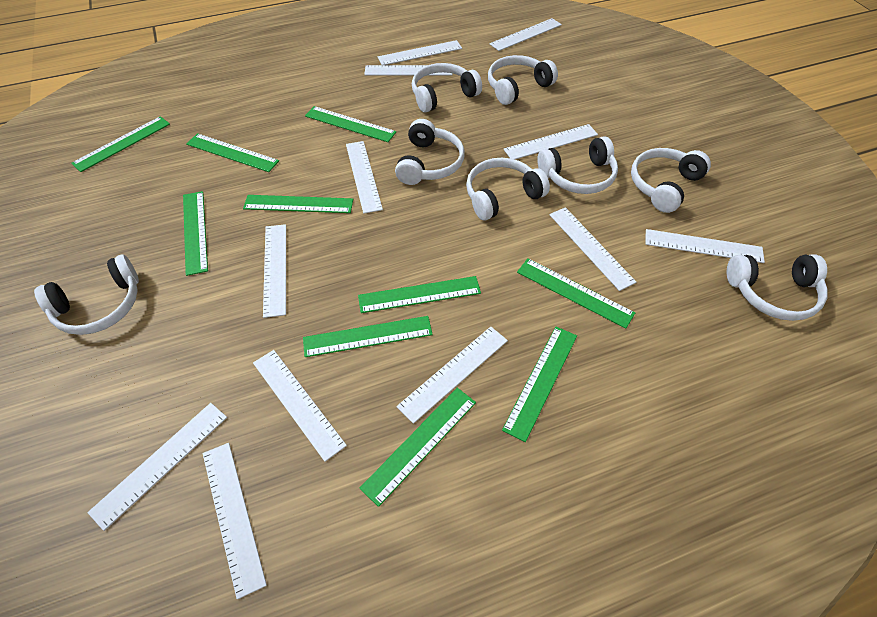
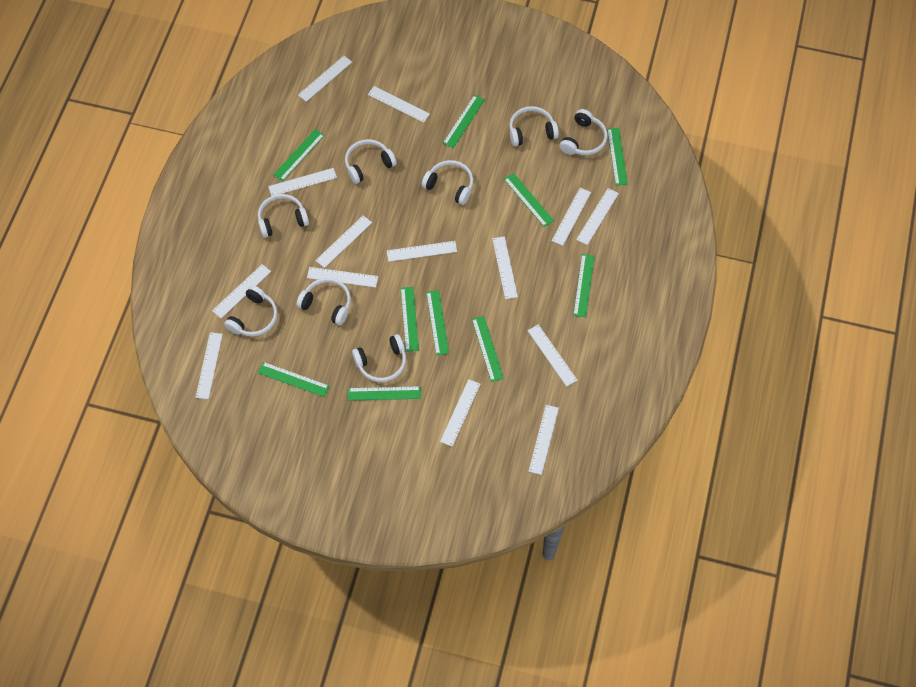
white ruler: 12 -> 14

